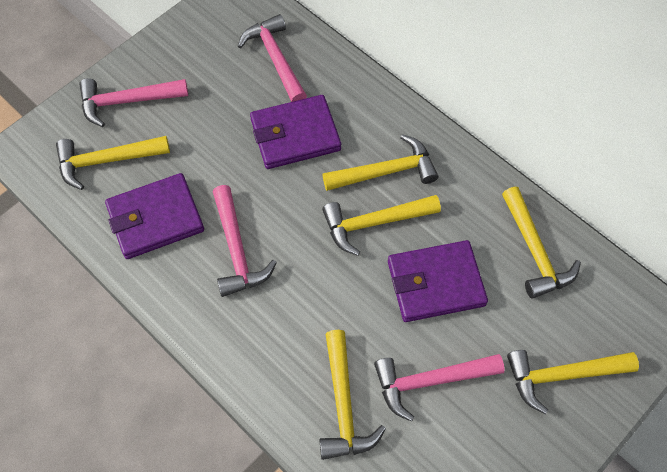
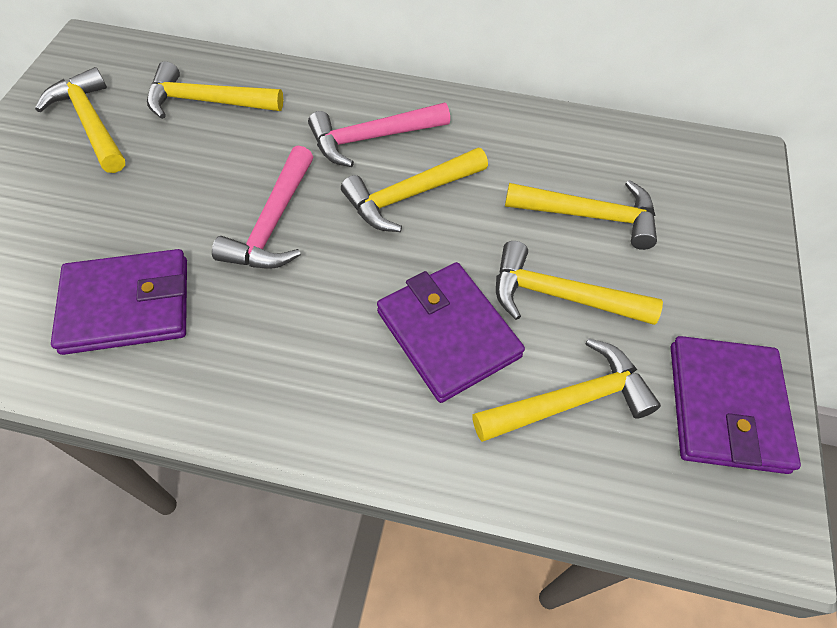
pink hammer: 4 -> 2

